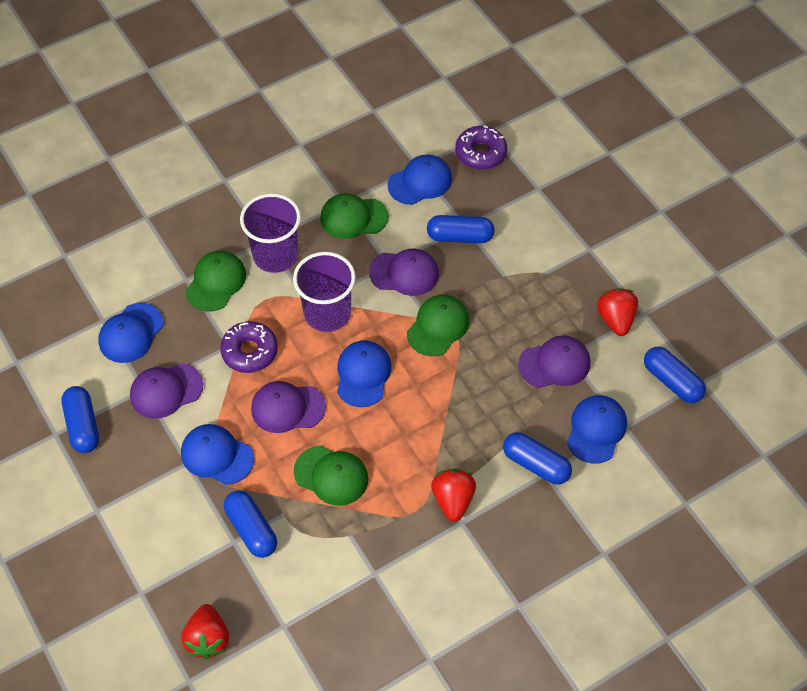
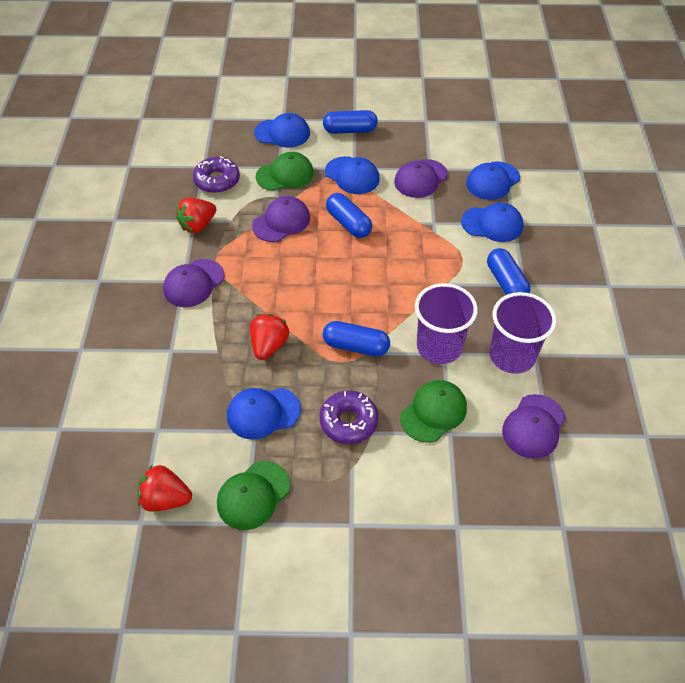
blue capsule: 5 -> 4
green cap: 4 -> 3

